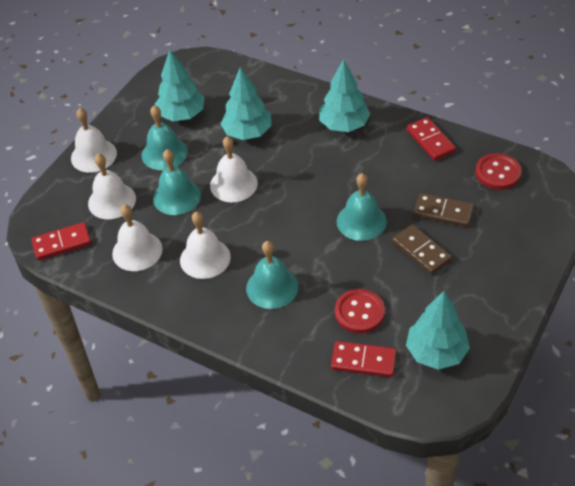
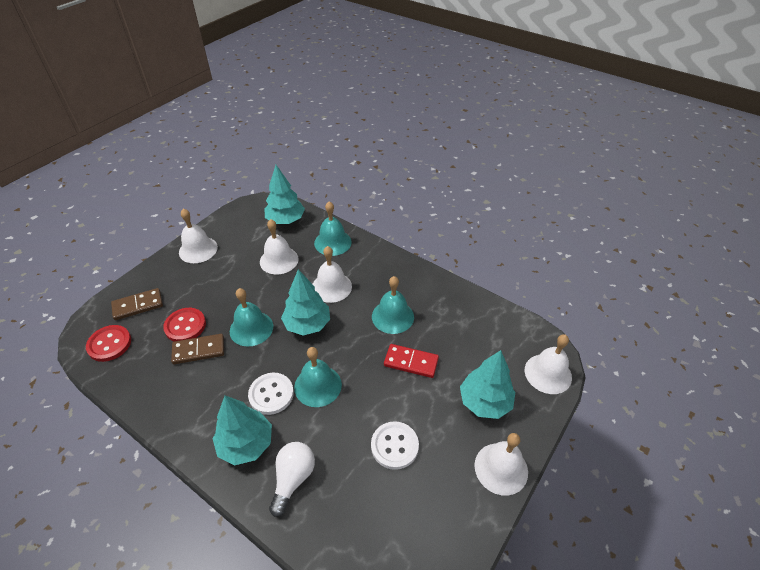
red domino: 3 -> 1
white button: 0 -> 2
white light bulb: 0 -> 1

